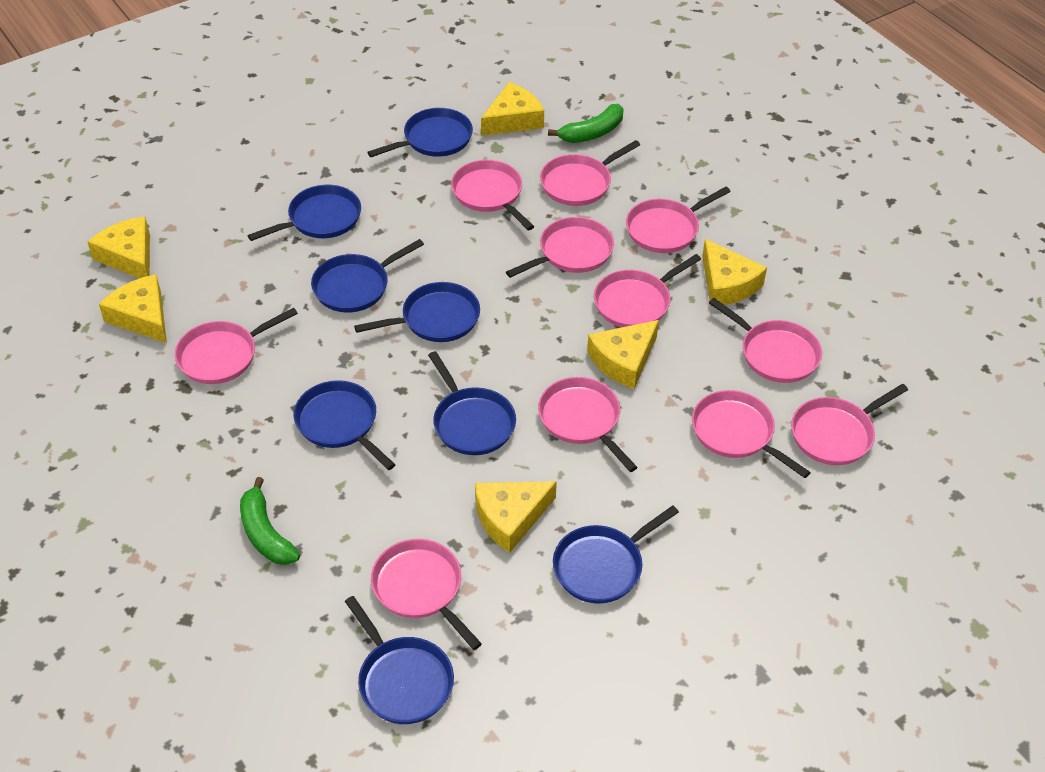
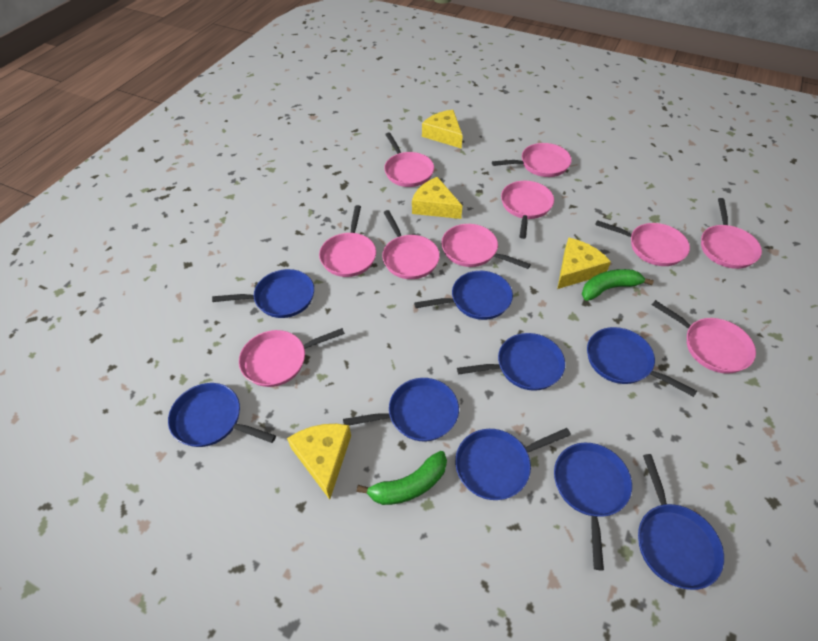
blue pan: 8 -> 9
pink pan: 11 -> 10
yellow cheese: 6 -> 4

